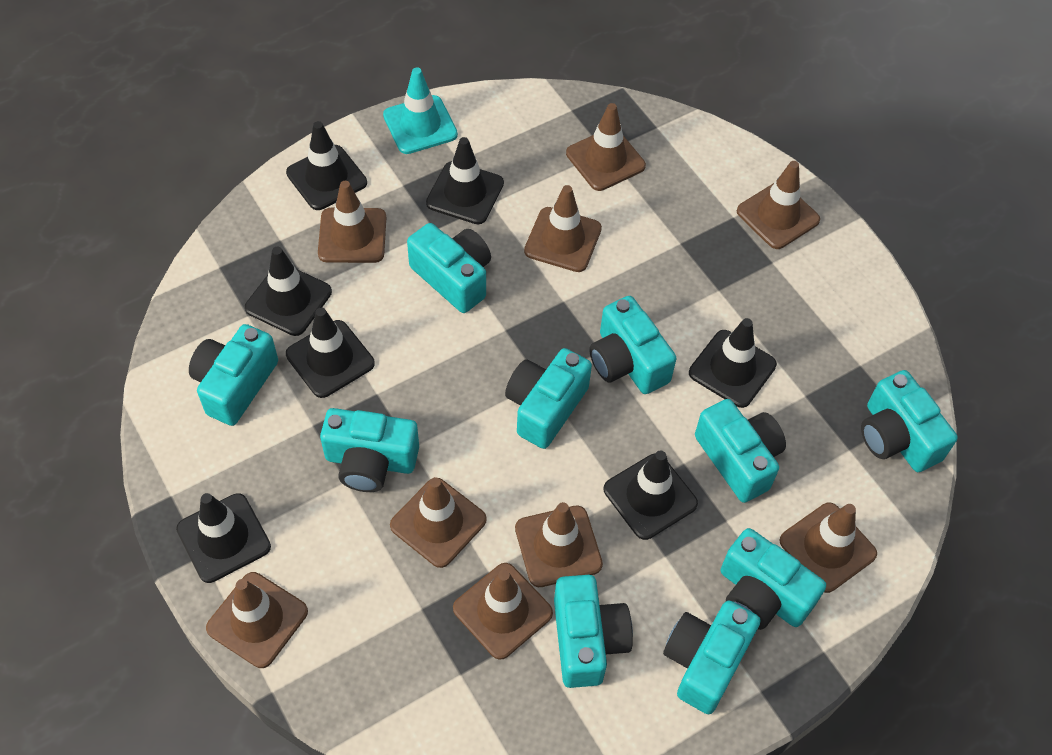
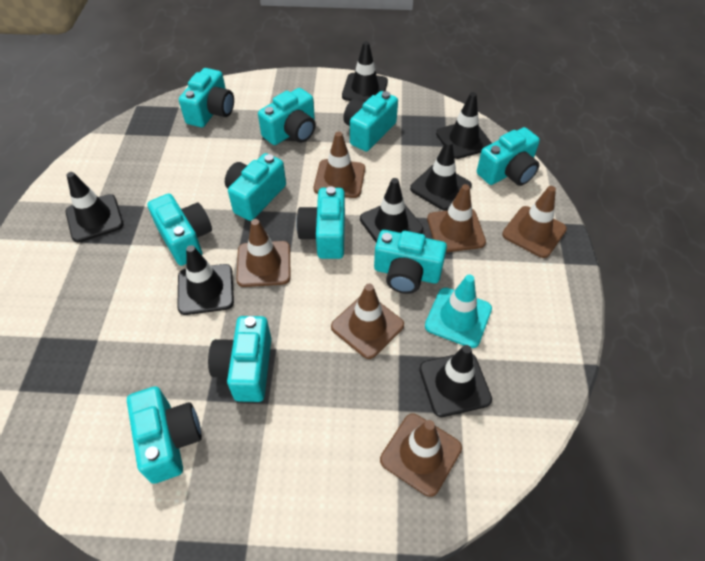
brown traffic cone: 9 -> 6

